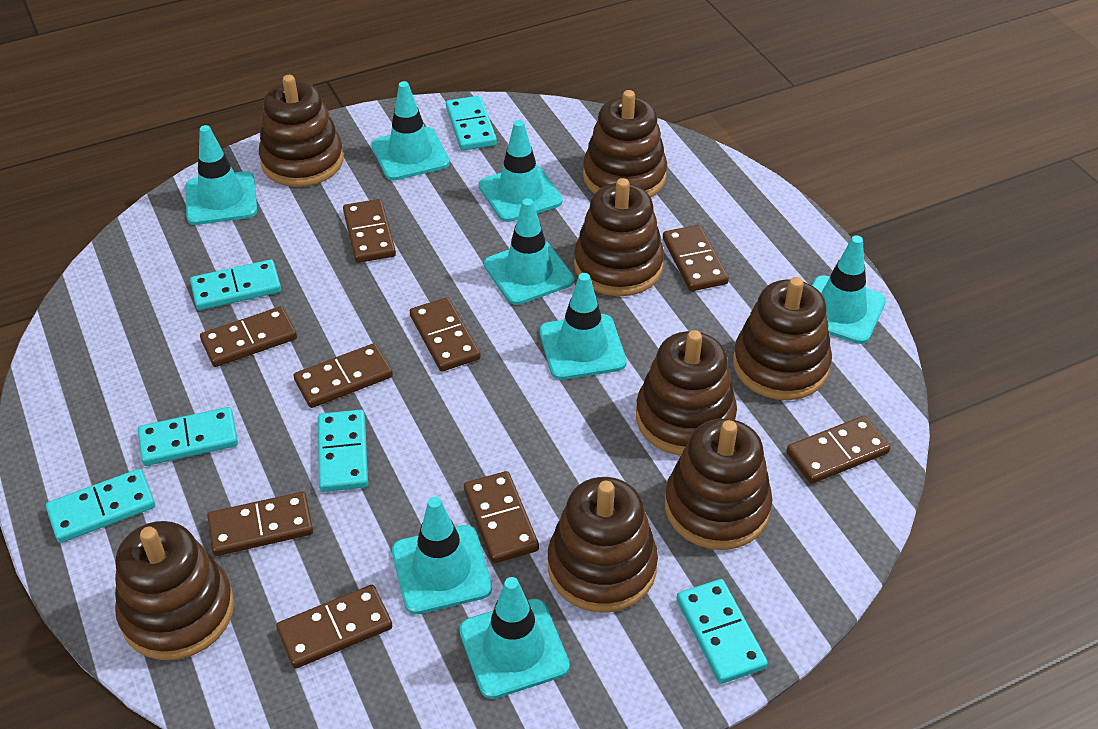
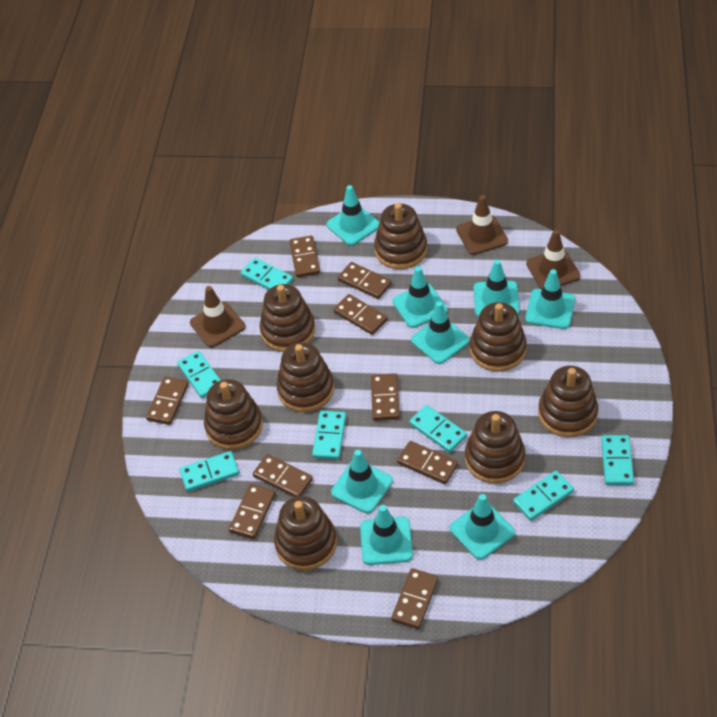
brown traffic cone: 0 -> 3
turquoise domino: 6 -> 7

